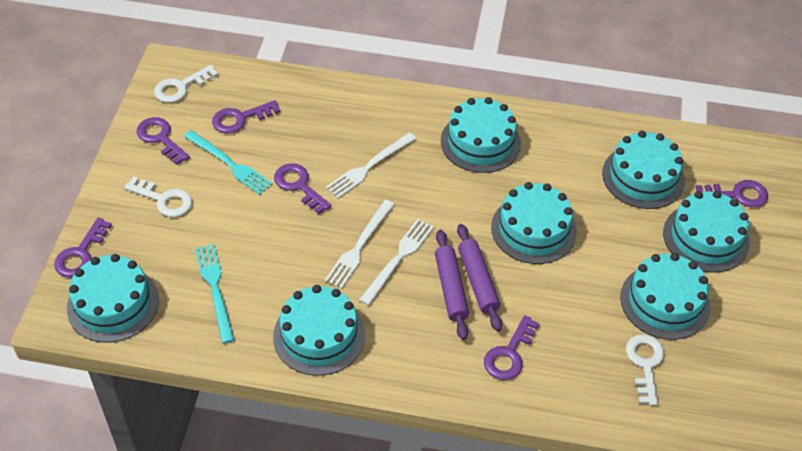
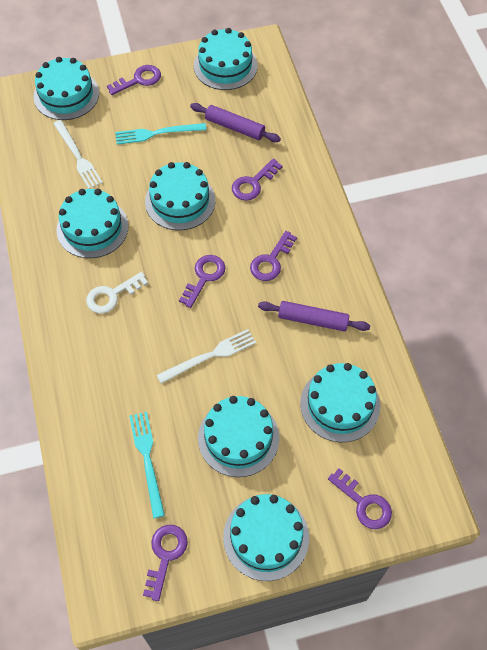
white fork: 3 -> 2
white key: 3 -> 1

